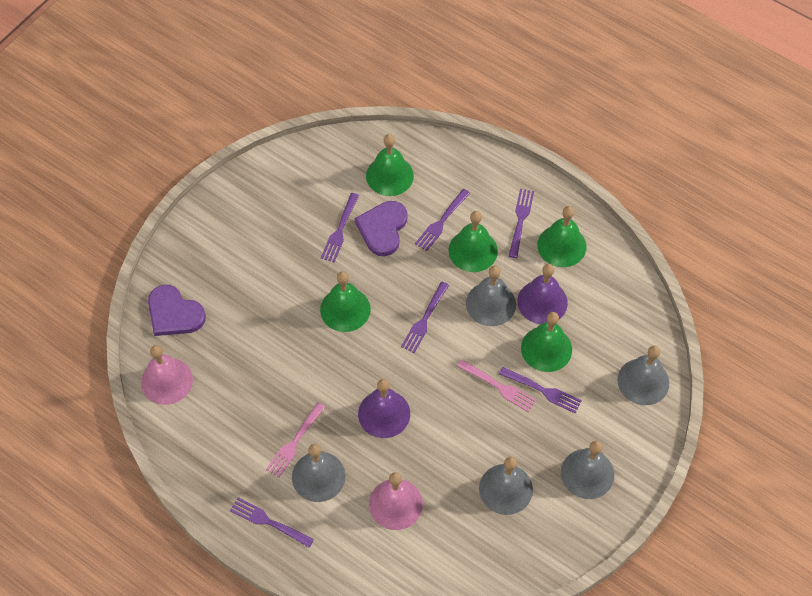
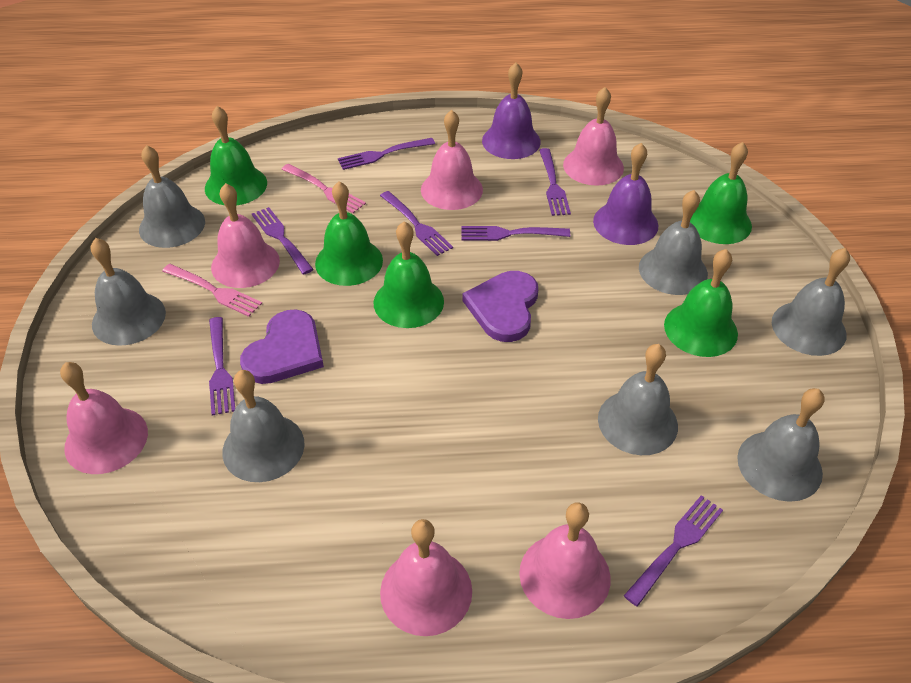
grey bell: 5 -> 7
pink bell: 2 -> 6
purple fork: 6 -> 7

